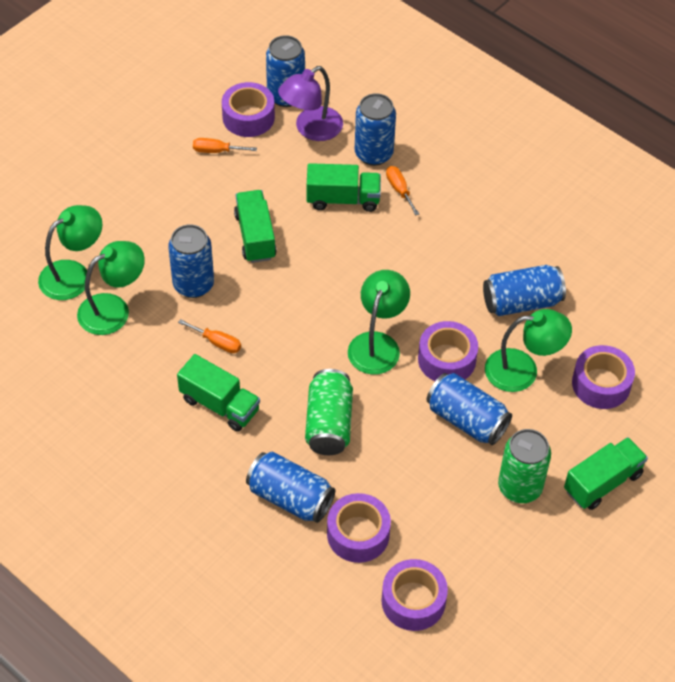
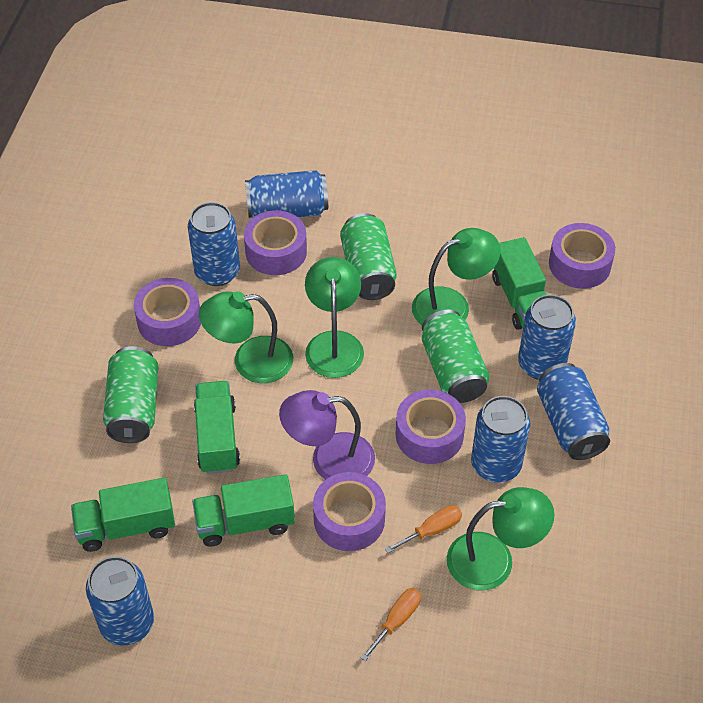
green can: 2 -> 3
orange screwdriver: 3 -> 2

